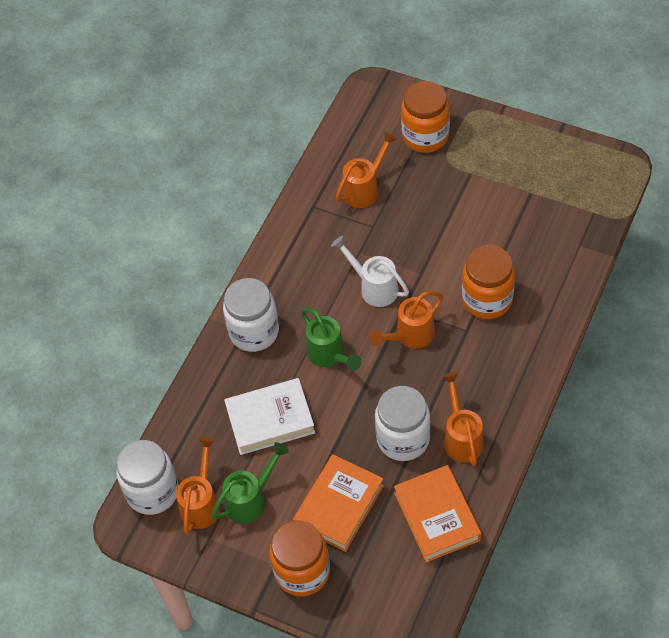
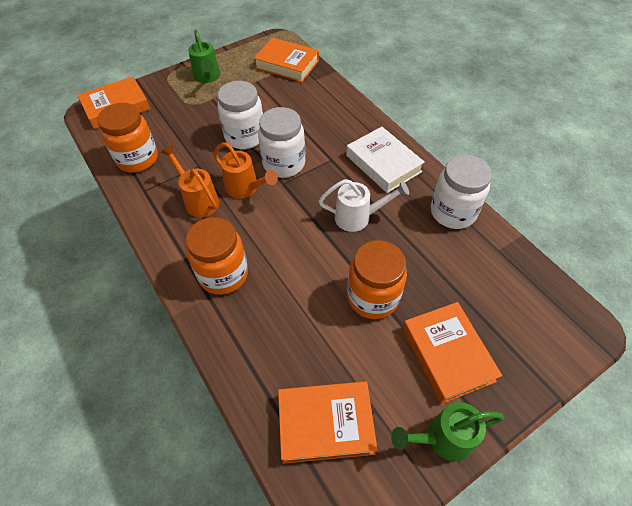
orange book: 2 -> 4
orange watering can: 4 -> 2

